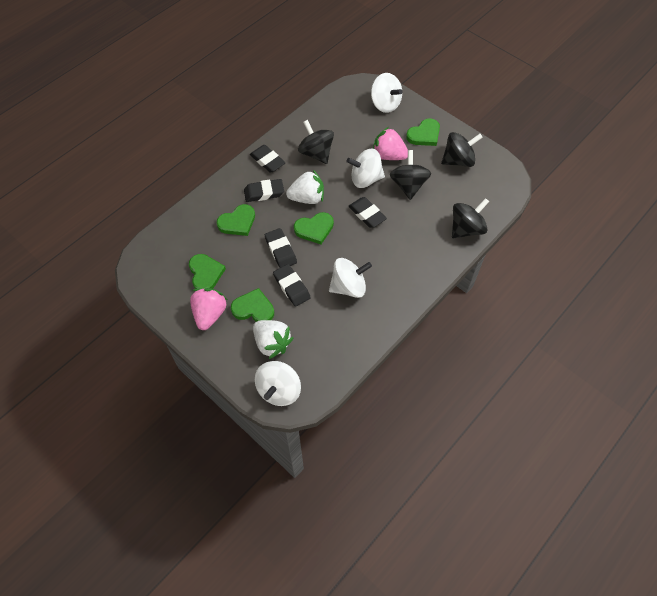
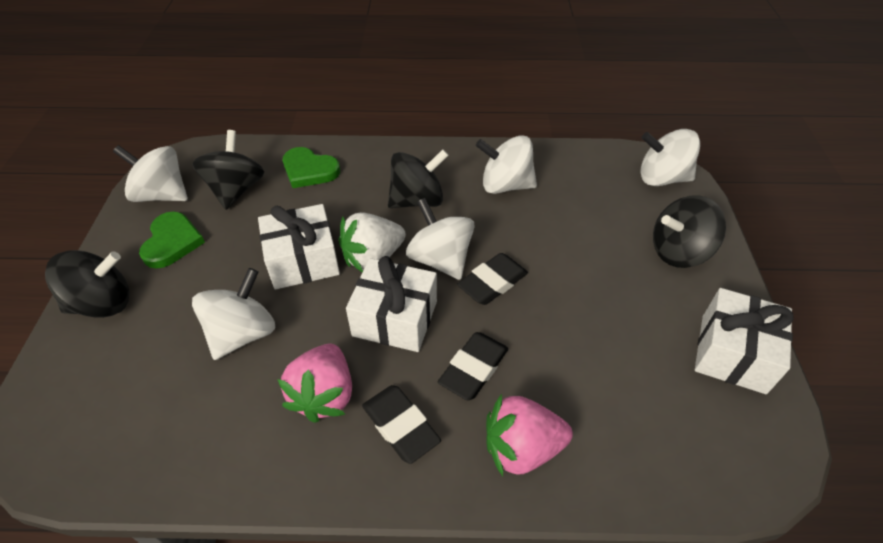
black eraser: 5 -> 3
green heart: 5 -> 2
white gift: 0 -> 3
white spinning top: 4 -> 5
white strawberry: 2 -> 1

